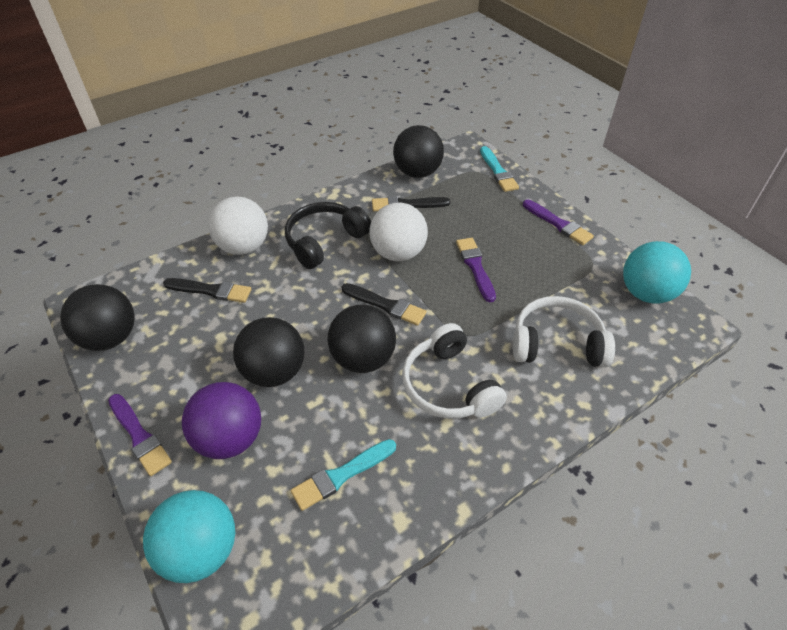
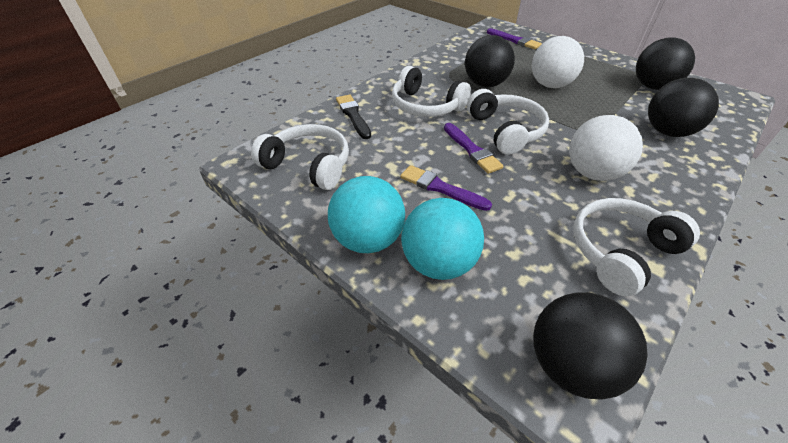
black brush: 3 -> 1
black headphones: 1 -> 0
purple ball: 1 -> 0
turquoise brush: 2 -> 0
white headphones: 2 -> 4

